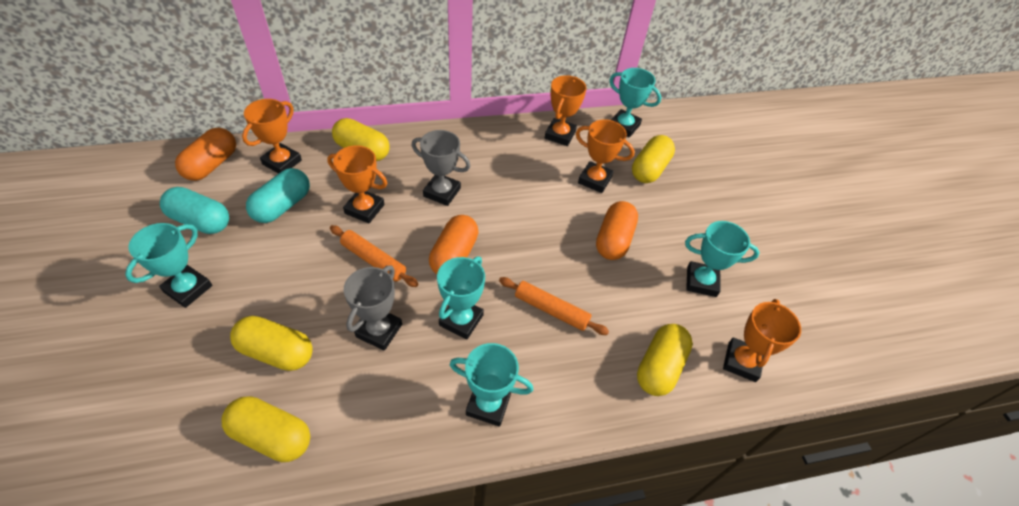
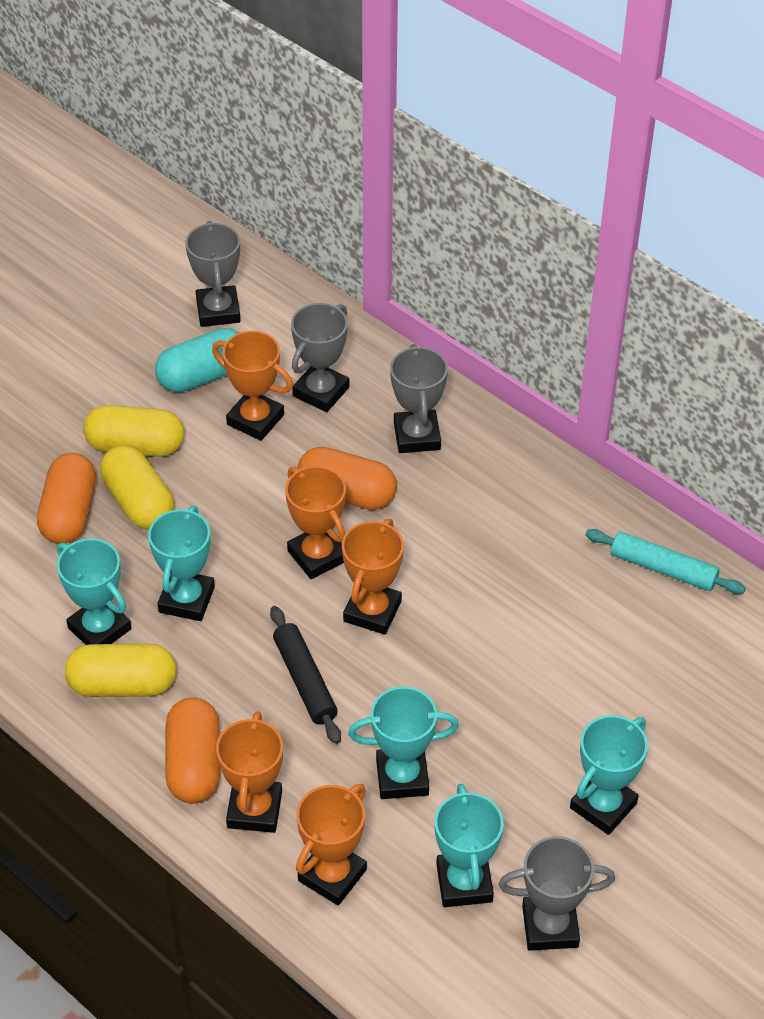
black rolling pin: 0 -> 1
grey trophy: 2 -> 4
orange rolling pin: 2 -> 0
turquoise capsule: 2 -> 1
turquoise rolling pin: 0 -> 1
yellow capsule: 5 -> 3

